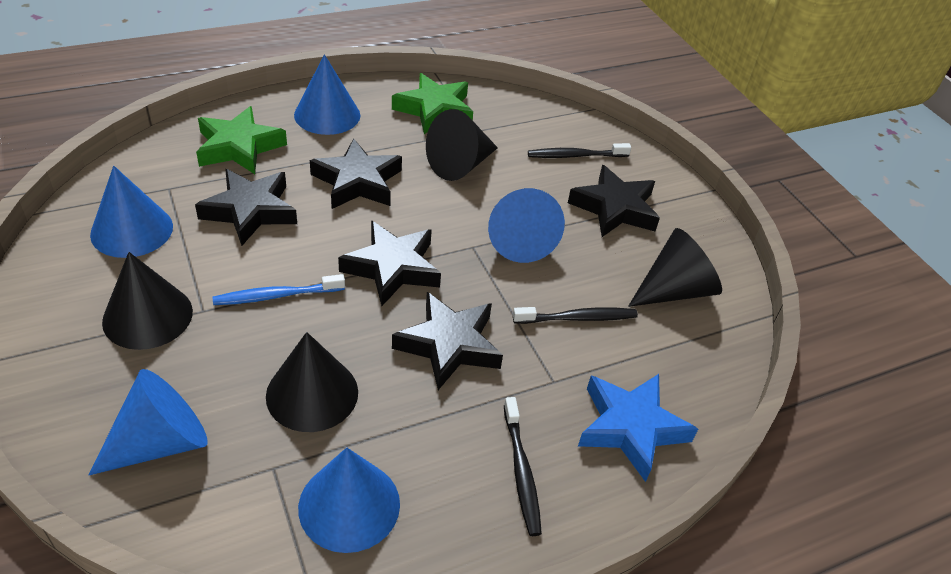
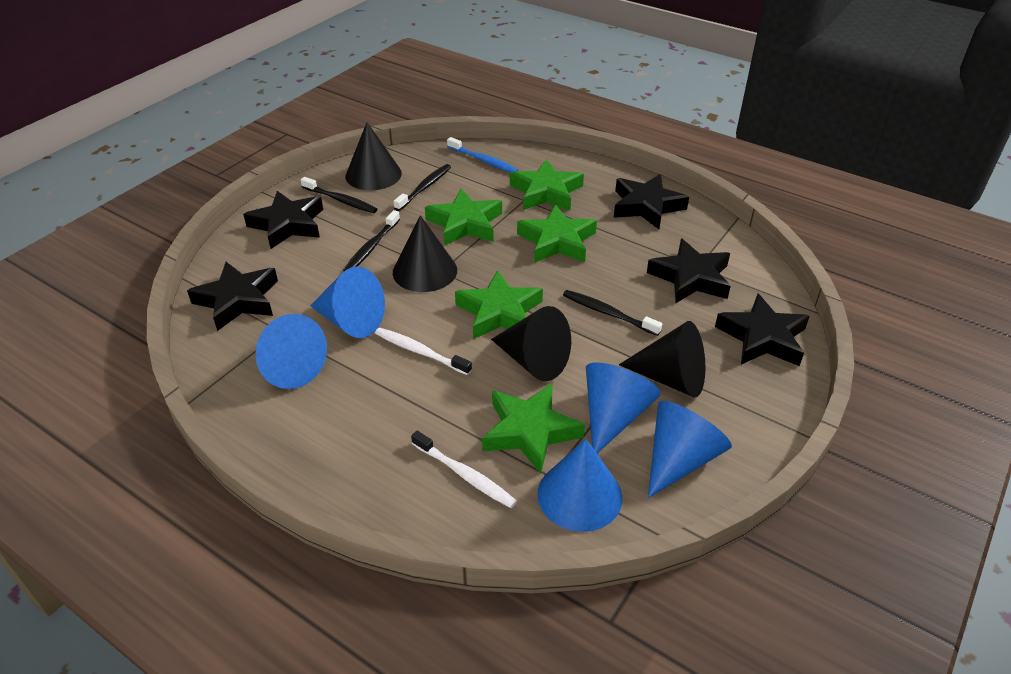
black toothbrush: 3 -> 4
blue star: 1 -> 0
green star: 2 -> 5
white toothbrush: 0 -> 2

